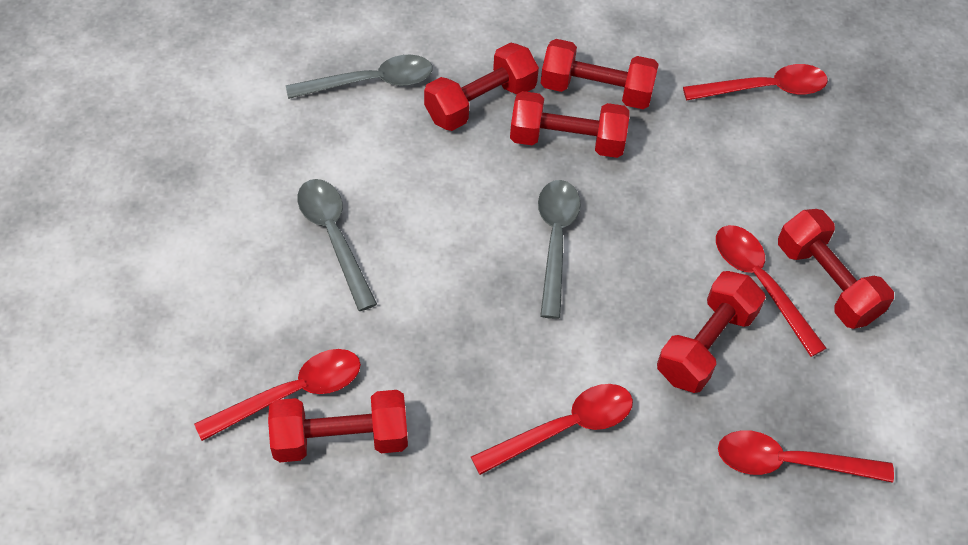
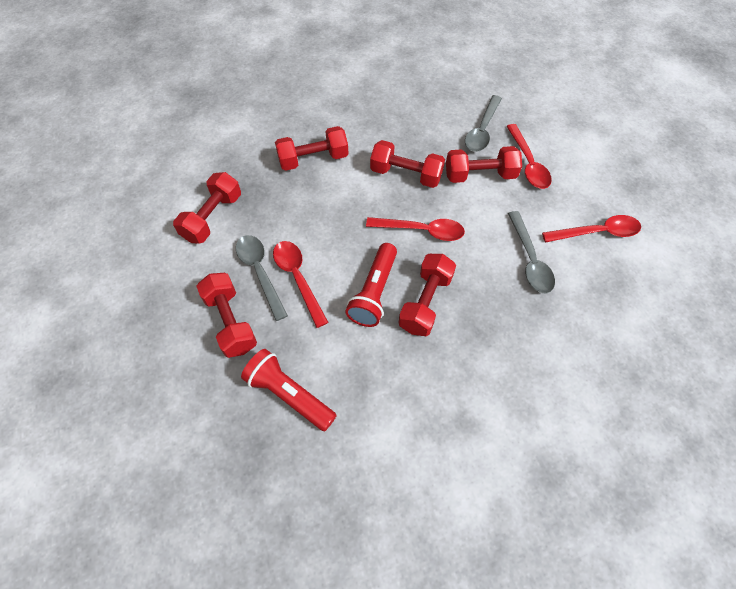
red flashlight: 0 -> 2
red spoon: 5 -> 4

